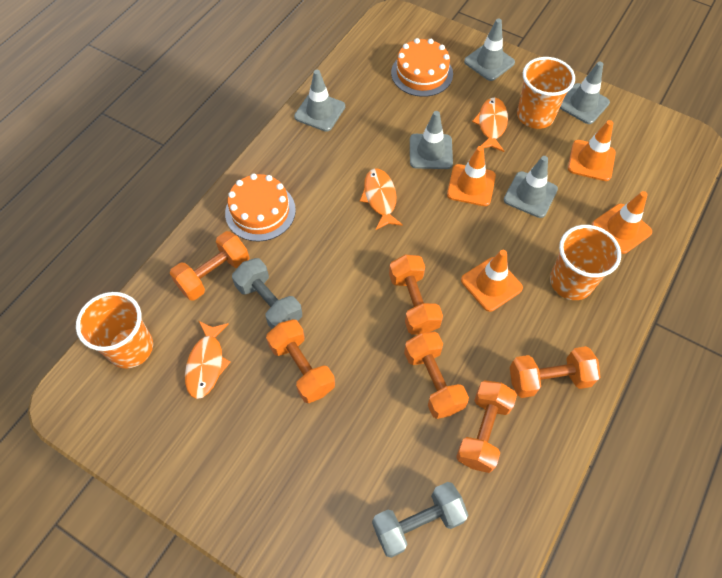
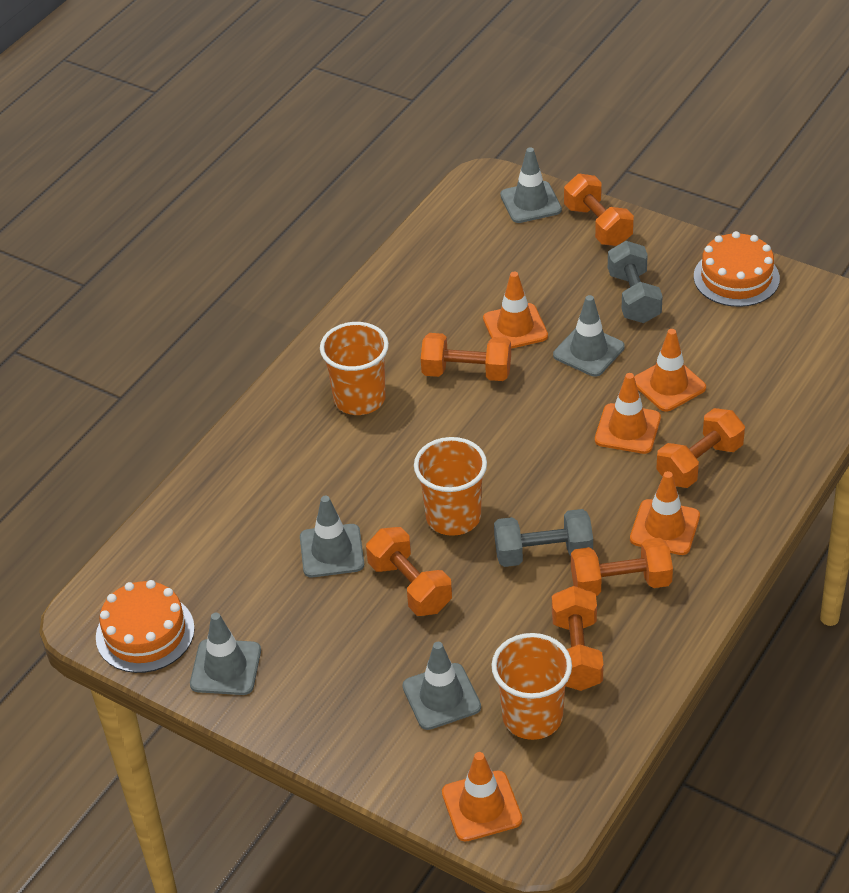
orange fish: 3 -> 0
orange traffic cone: 4 -> 5

